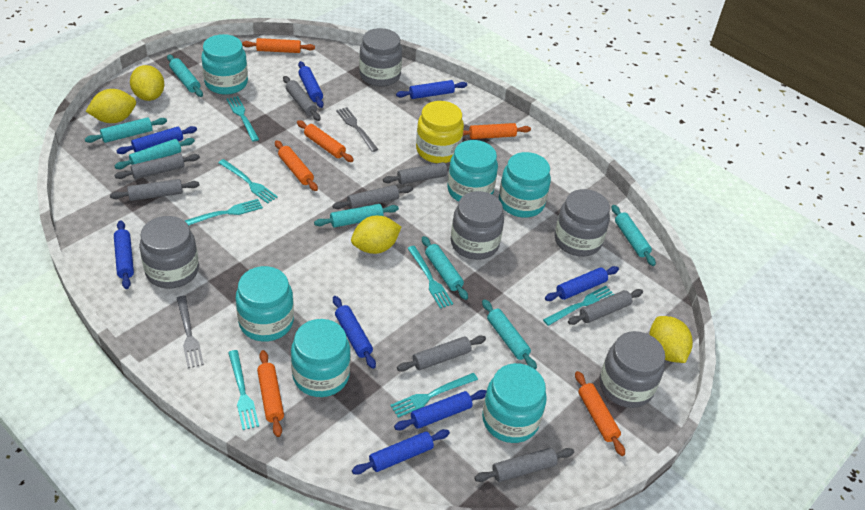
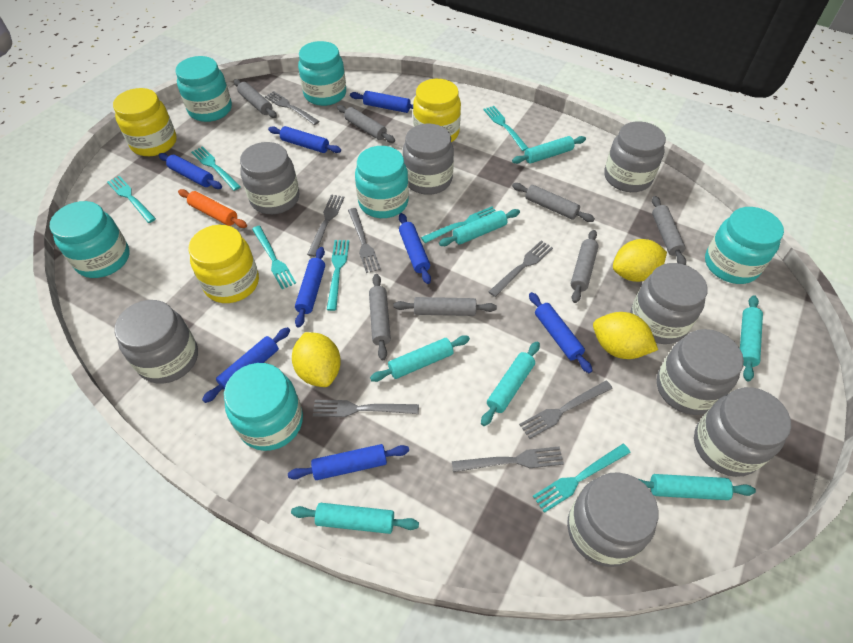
grey fork: 2 -> 7
grey jar: 5 -> 8
grey rolling pin: 8 -> 7
orange rolling pin: 6 -> 1
yellow jar: 1 -> 3
yellow lemon: 4 -> 3

